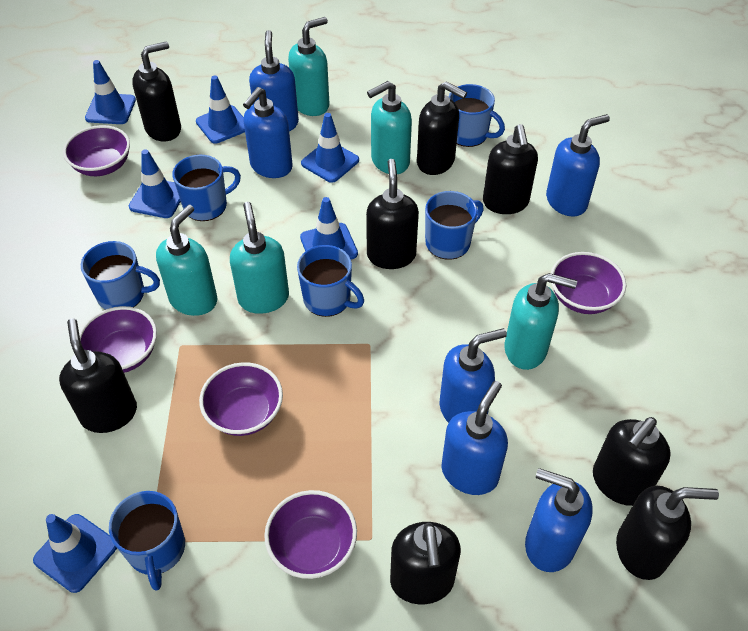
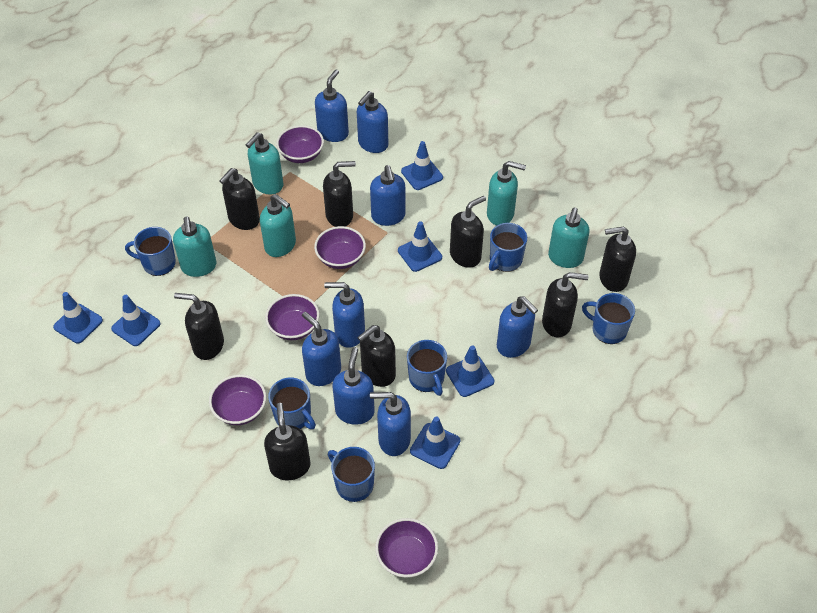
blue soap dispenser: 6 -> 8

